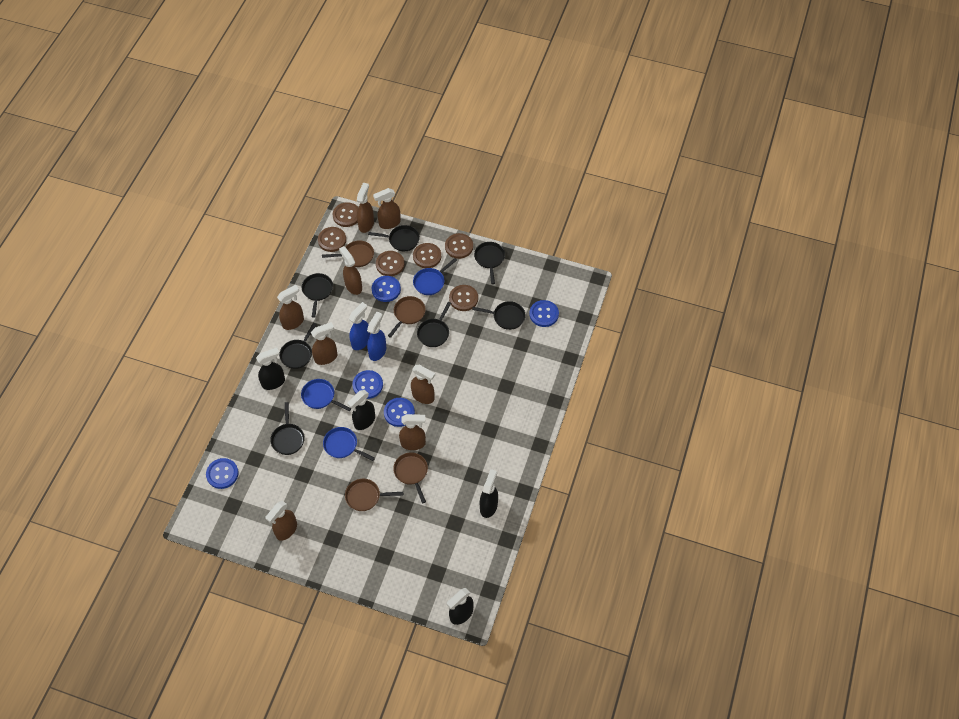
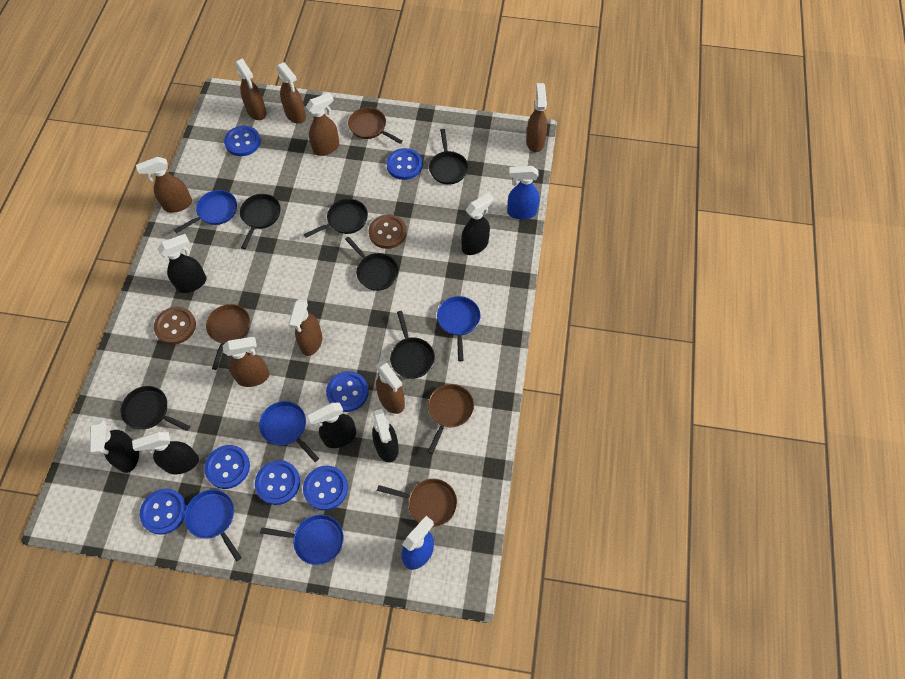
black pan: 7 -> 6
black spray bottle: 4 -> 6
blue button: 5 -> 7
blue pan: 3 -> 5
brown button: 6 -> 2

